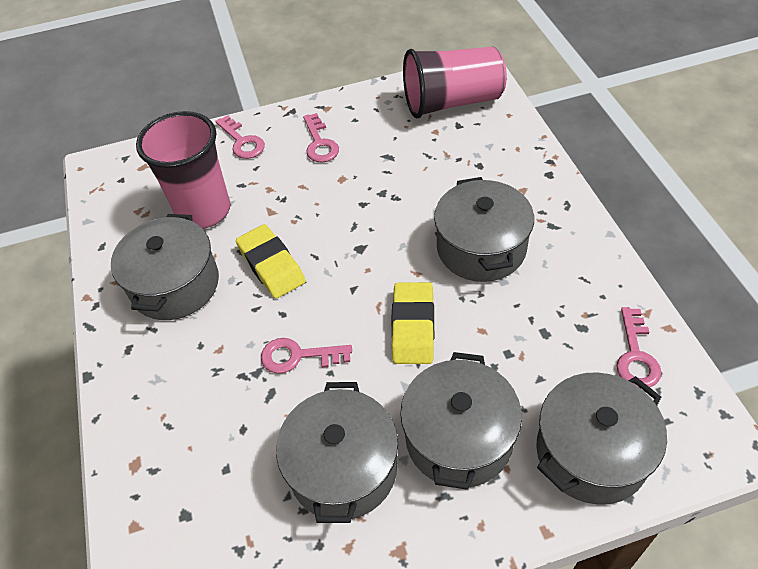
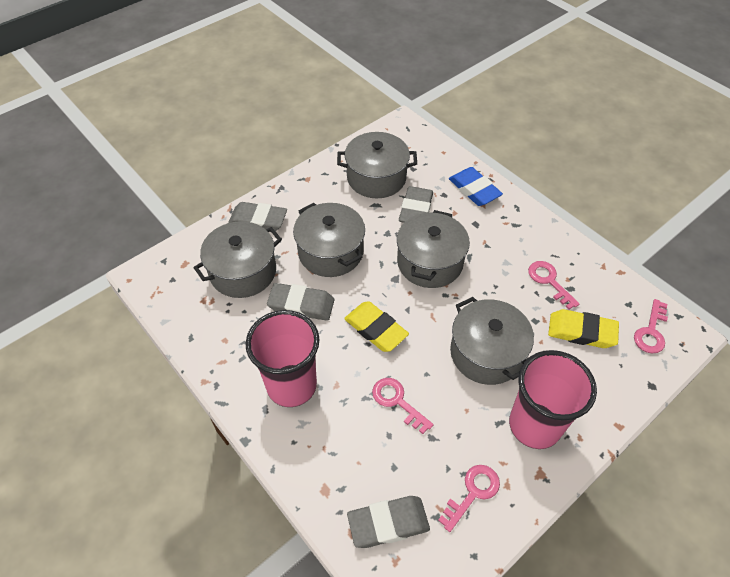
blue eraser: 0 -> 1
grey eraser: 0 -> 4

